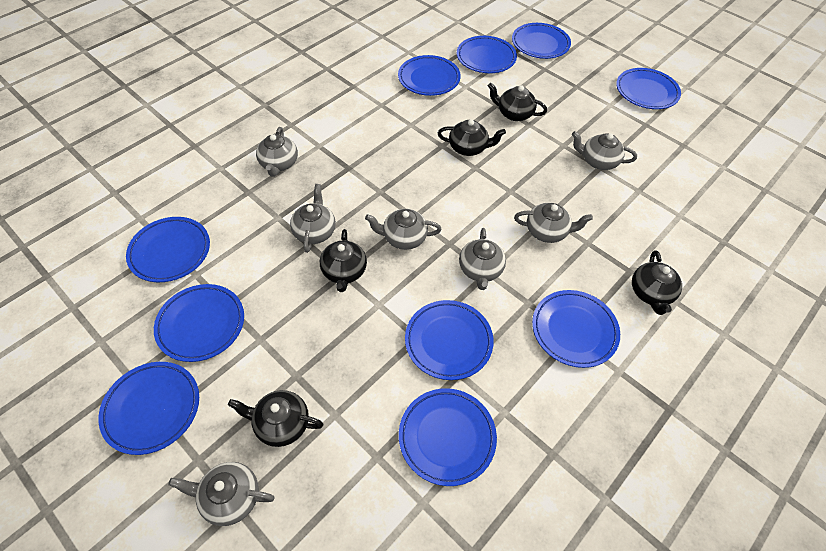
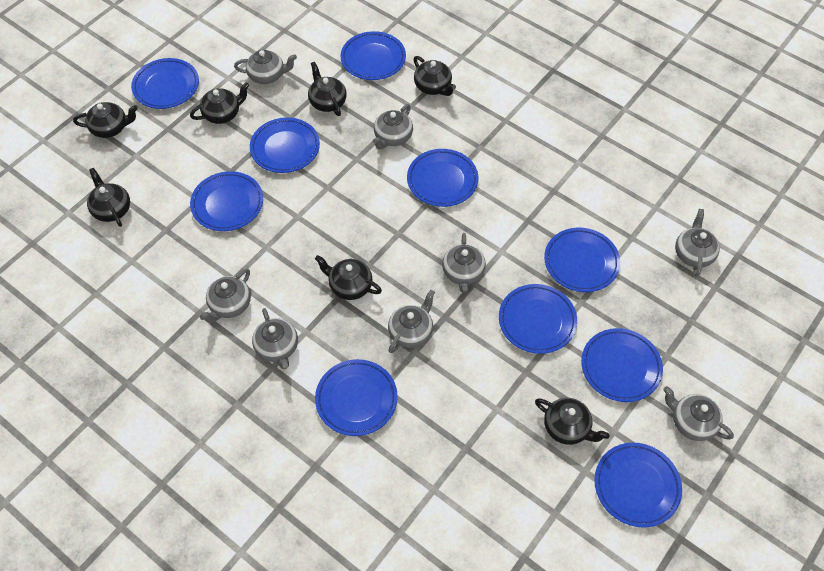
black teapot: 5 -> 7
grey teapot: 7 -> 8

